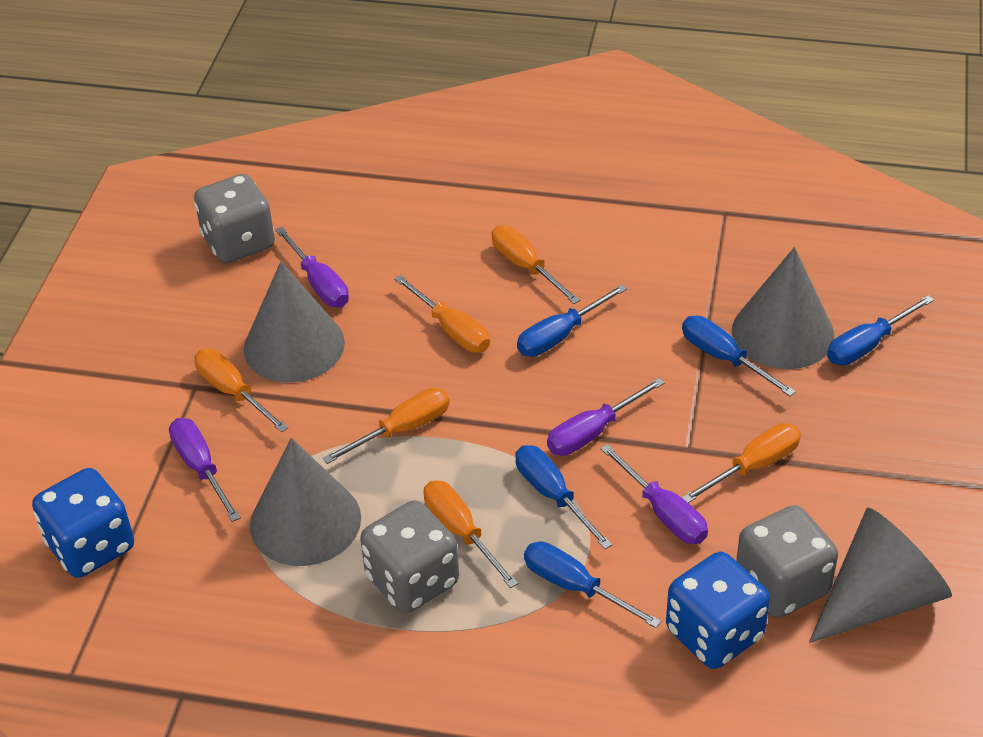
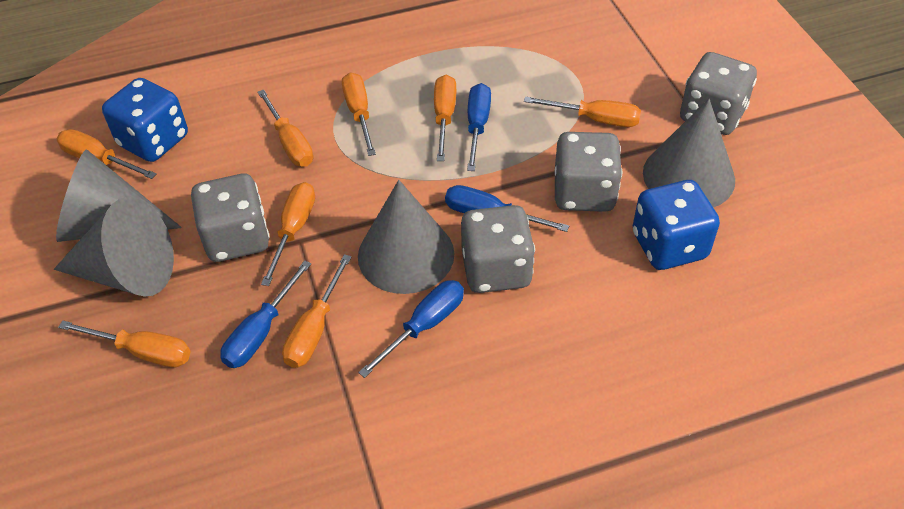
blue screwdriver: 5 -> 4
grey dice: 3 -> 4
orange screwdriver: 6 -> 8
purple screwdriver: 4 -> 0

